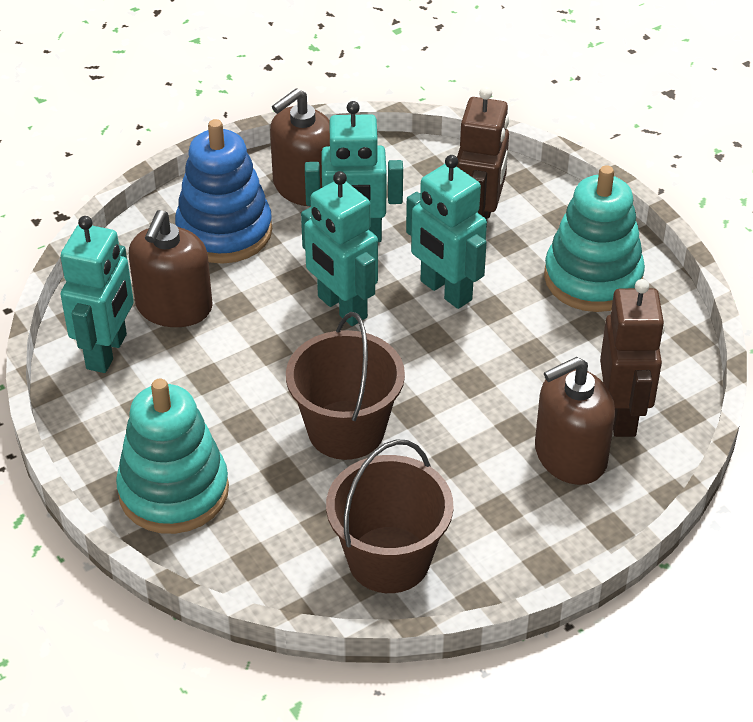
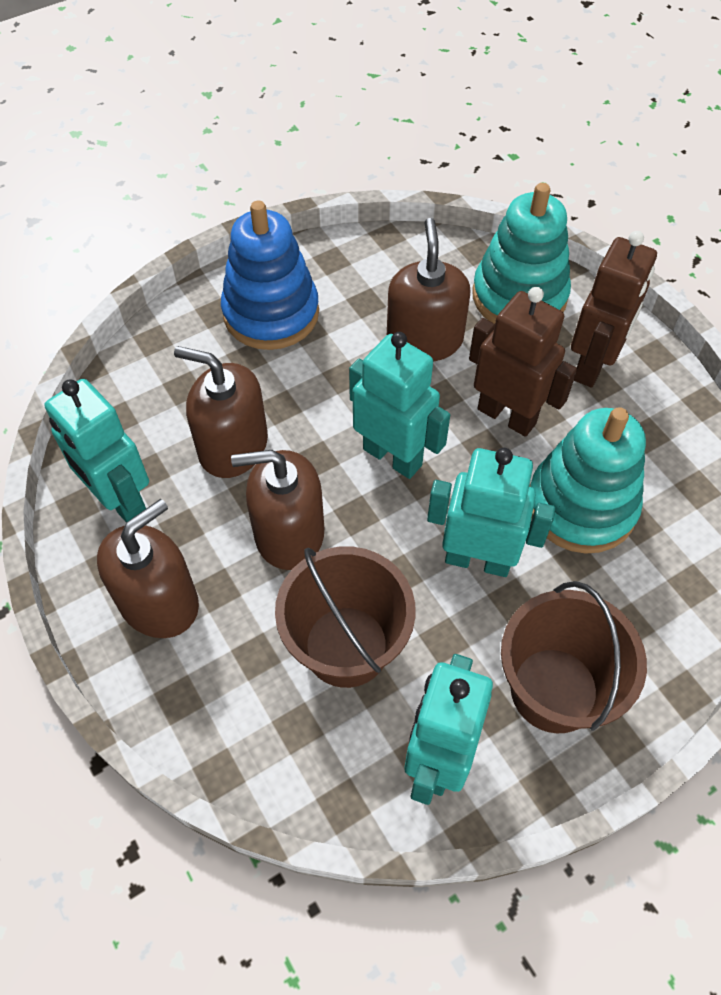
brown soap dispenser: 3 -> 4

